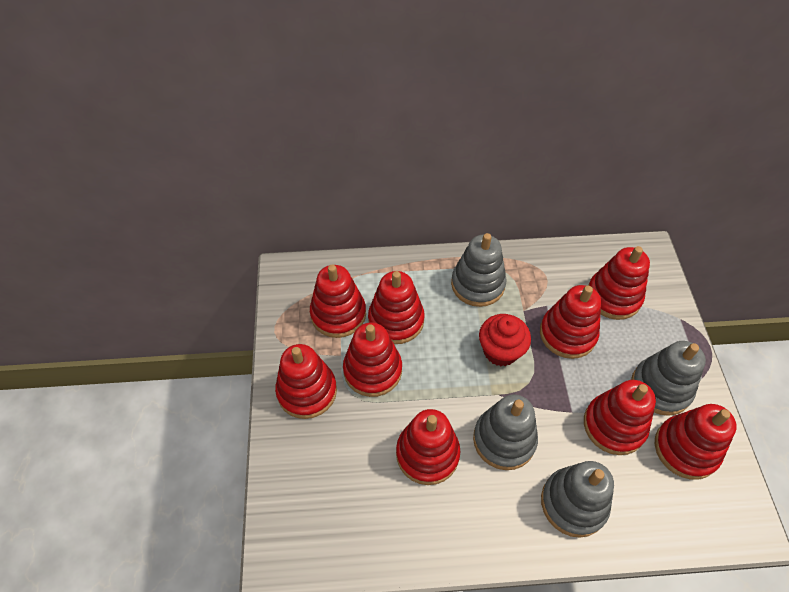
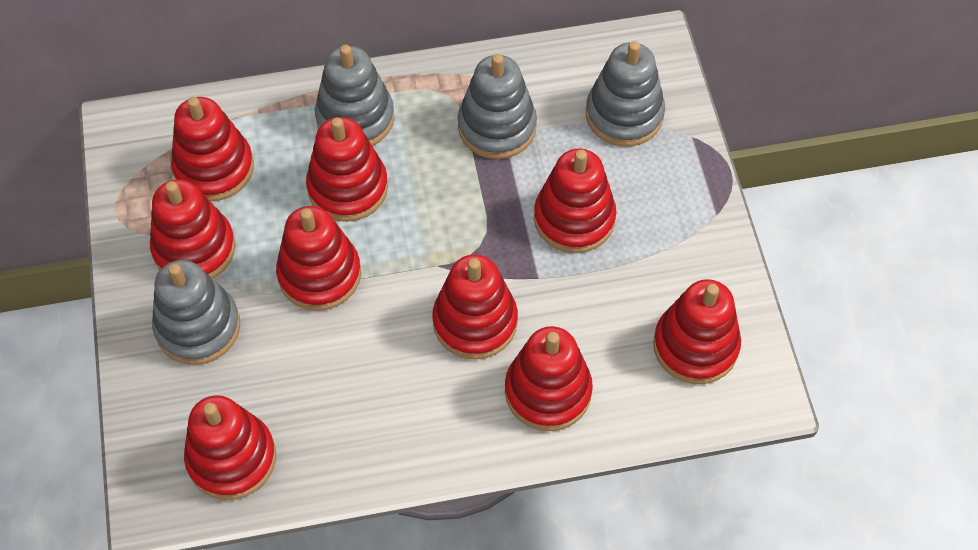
red cupcake: 1 -> 0

